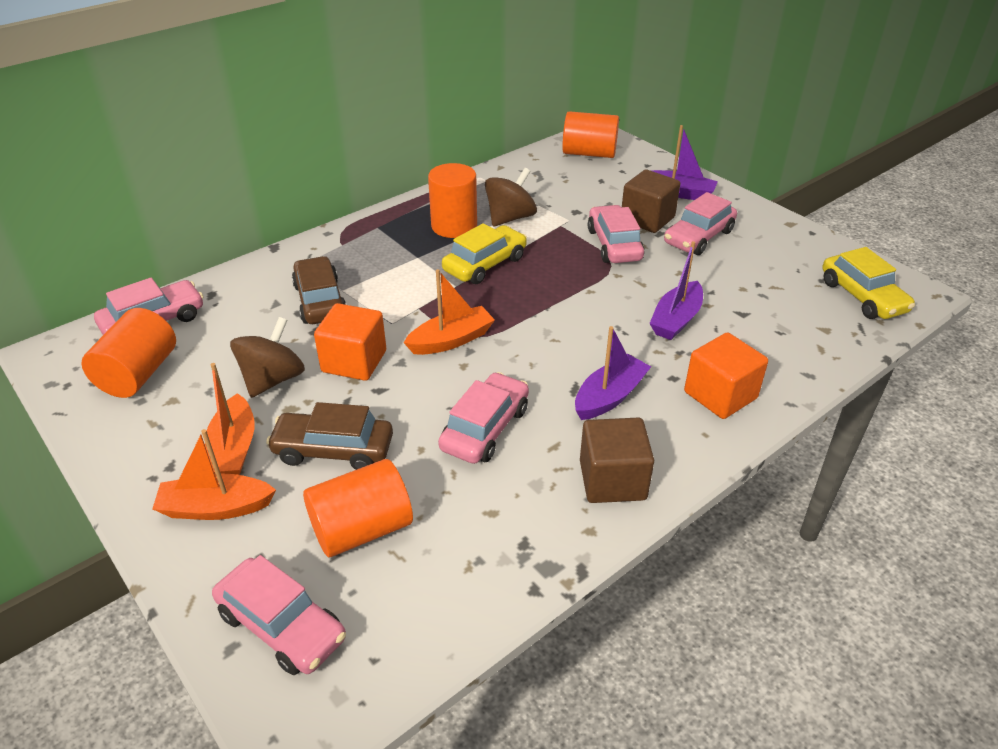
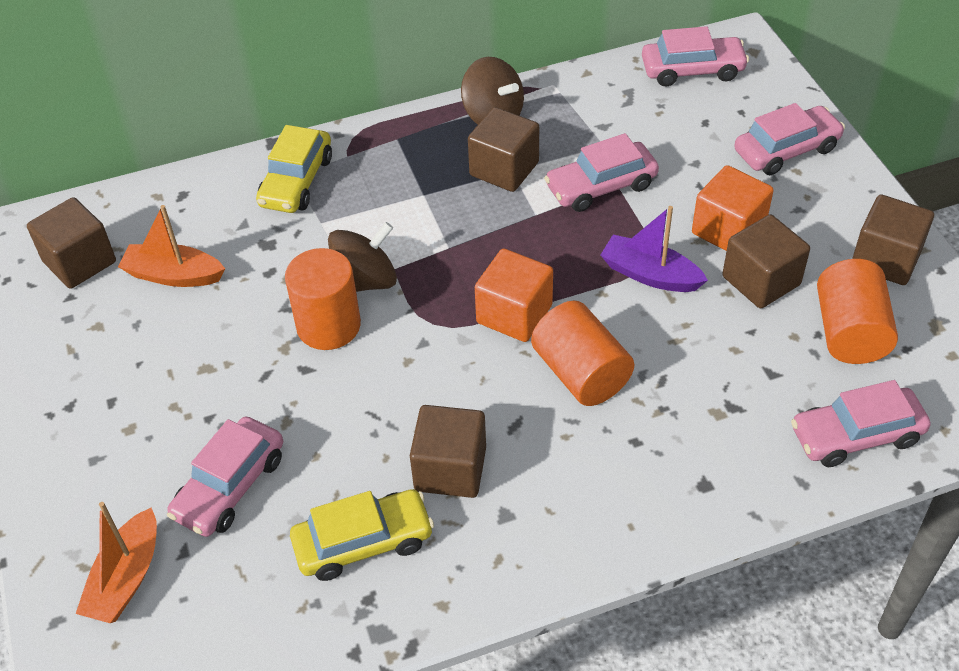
brown car: 2 -> 0
brown cube: 2 -> 5
orange boat: 3 -> 2
orange cylinder: 4 -> 3
purple boat: 3 -> 1

